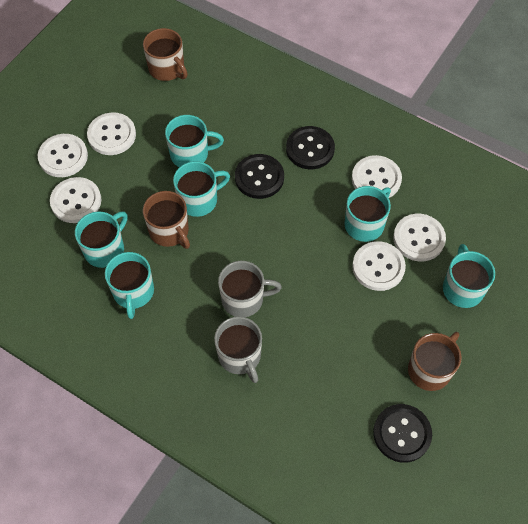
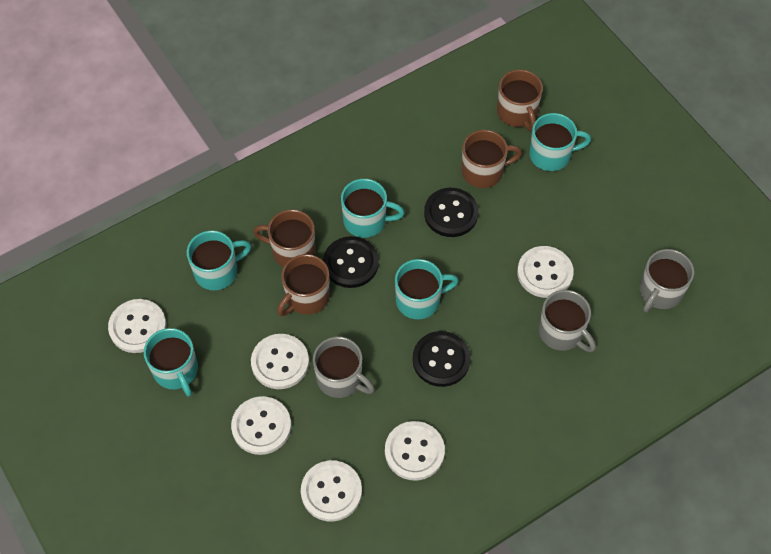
brown mug: 3 -> 4
grey mug: 2 -> 3
turquoise mug: 6 -> 5

